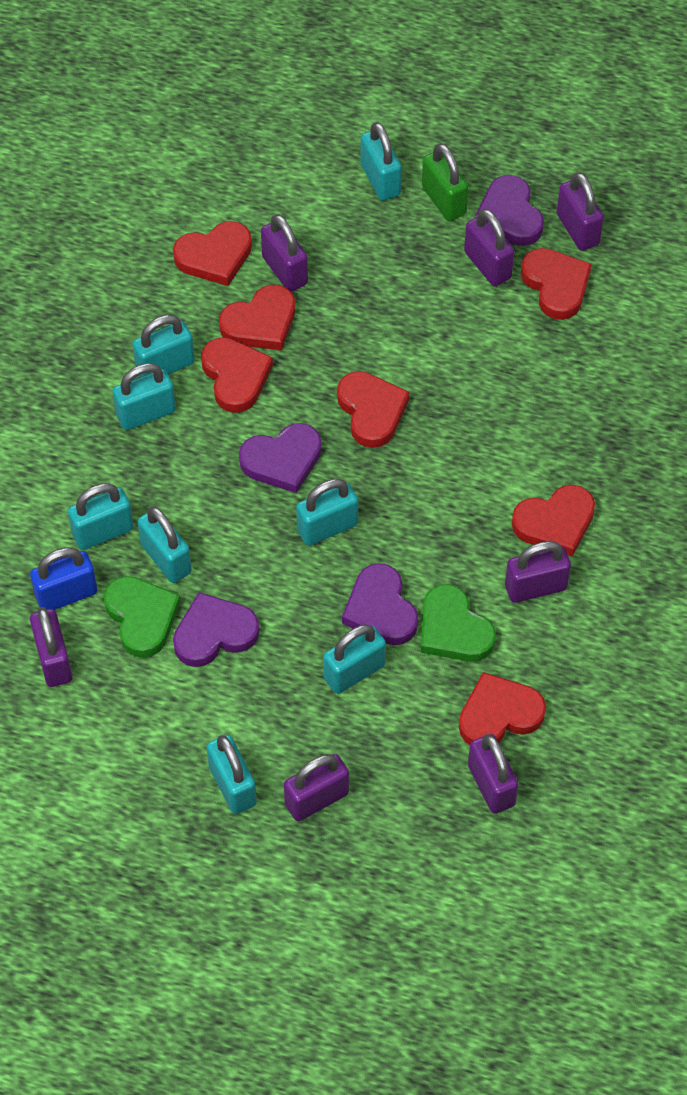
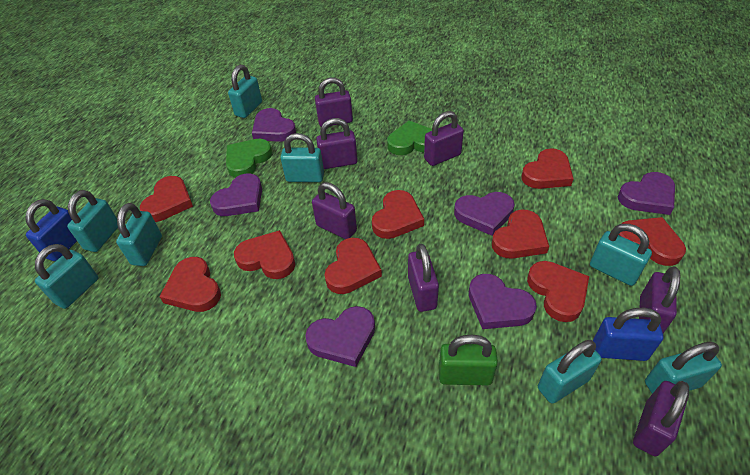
blue padlock: 1 -> 2
purple heart: 4 -> 6
red heart: 7 -> 9

